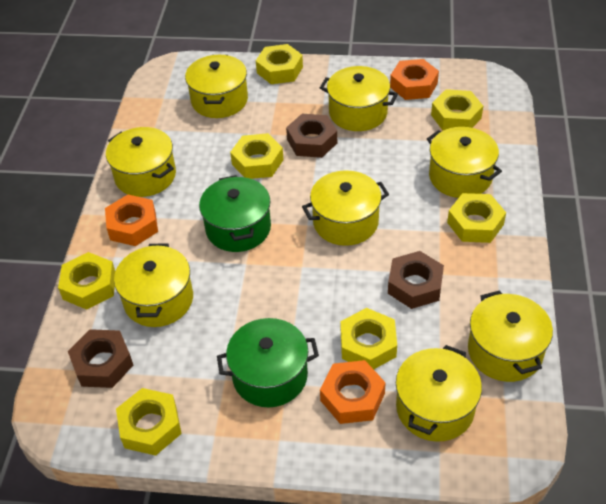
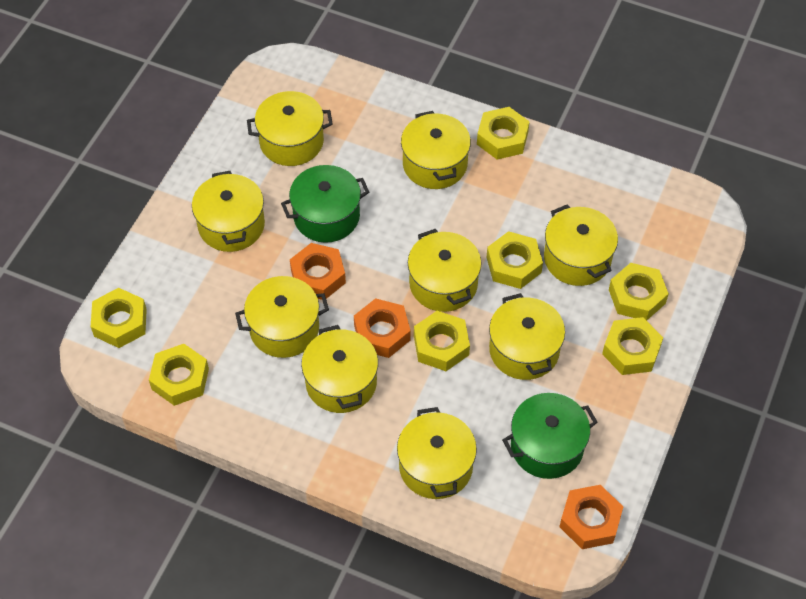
brown nut: 3 -> 0
yellow pot: 8 -> 9

